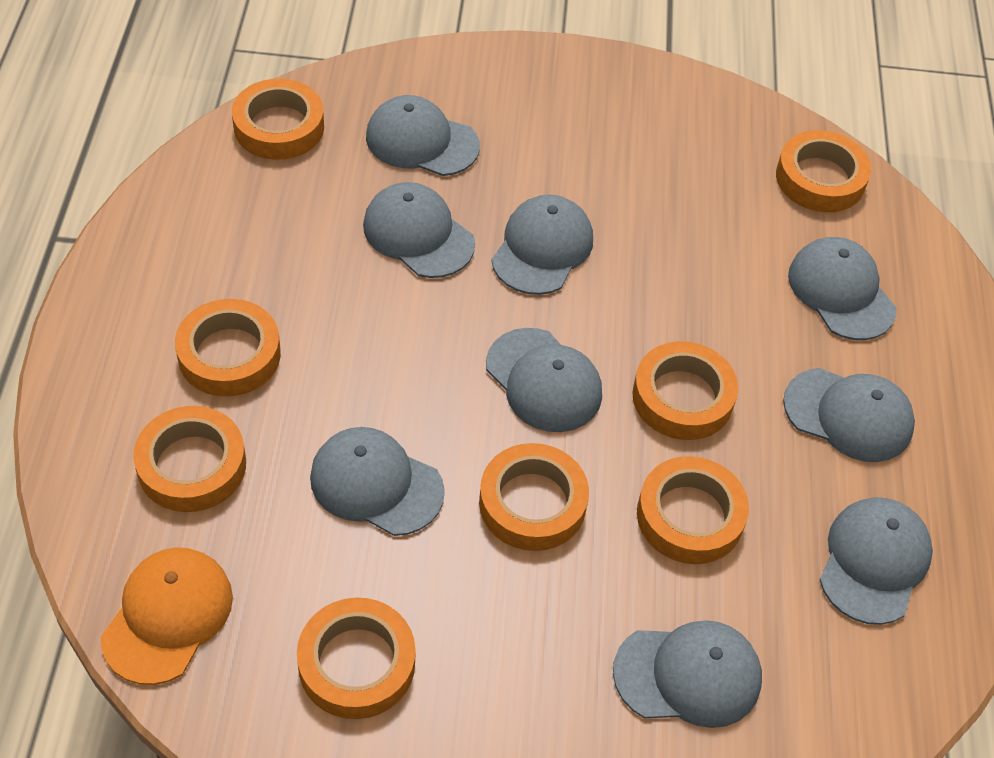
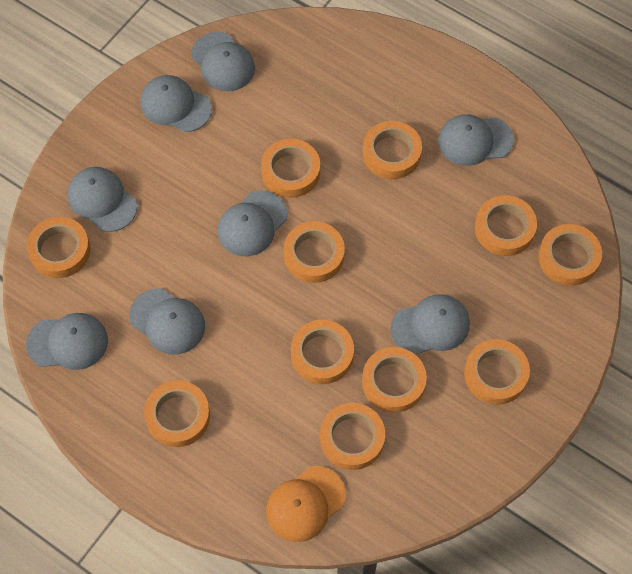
grey cap: 9 -> 8
orange tape: 8 -> 11

